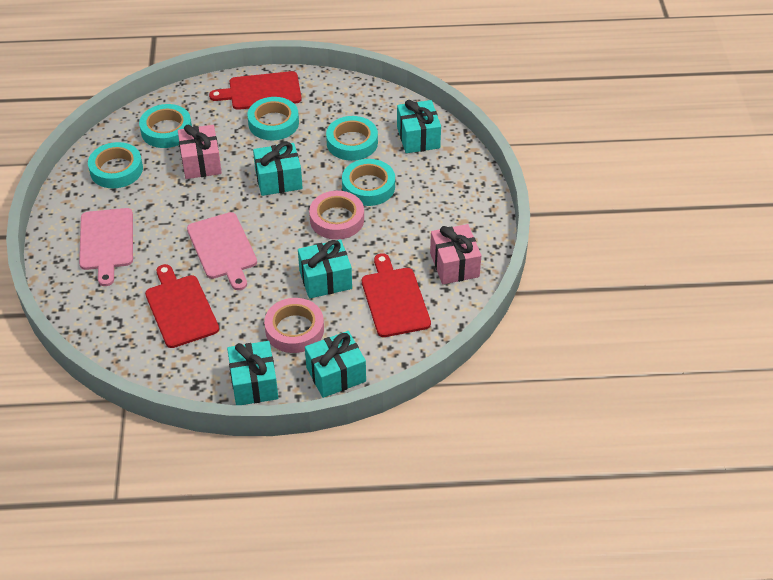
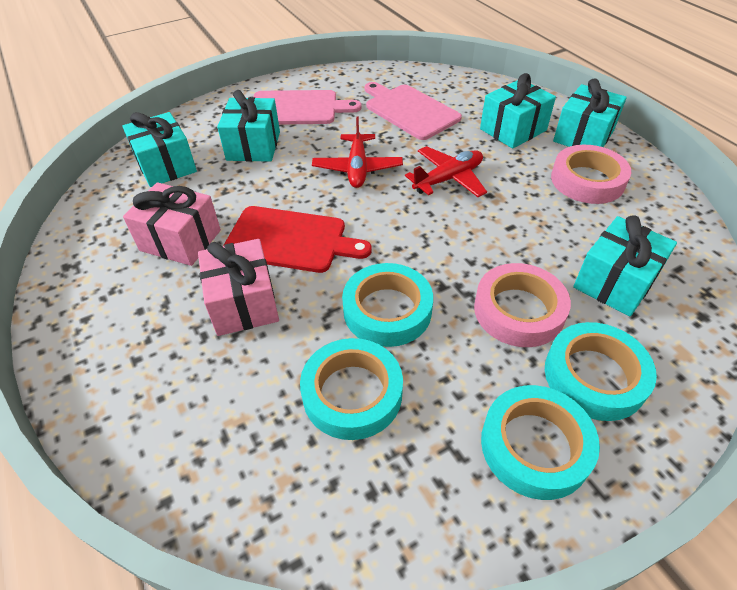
red cutting board: 3 -> 1
red plane: 0 -> 2
turquoise tape: 5 -> 4

